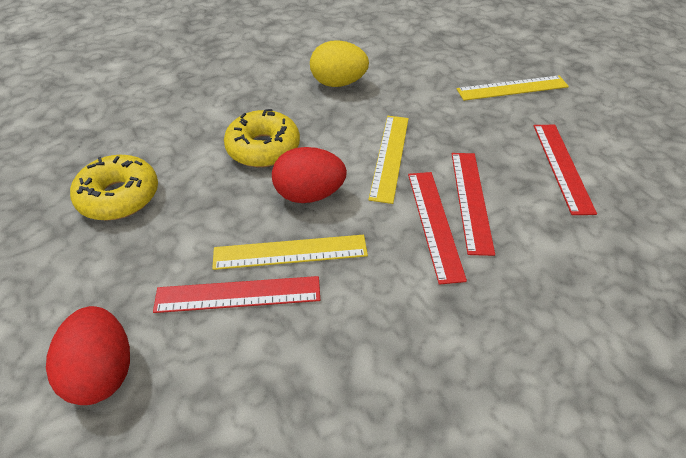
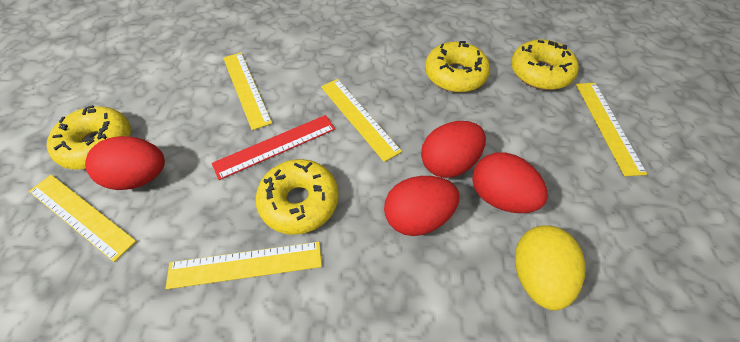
red egg: 2 -> 4
red ruler: 4 -> 1
yellow donut: 2 -> 4
yellow ruler: 3 -> 5

